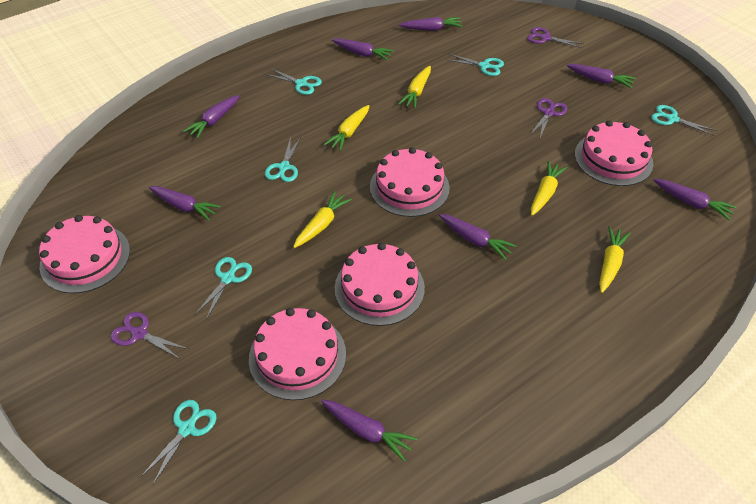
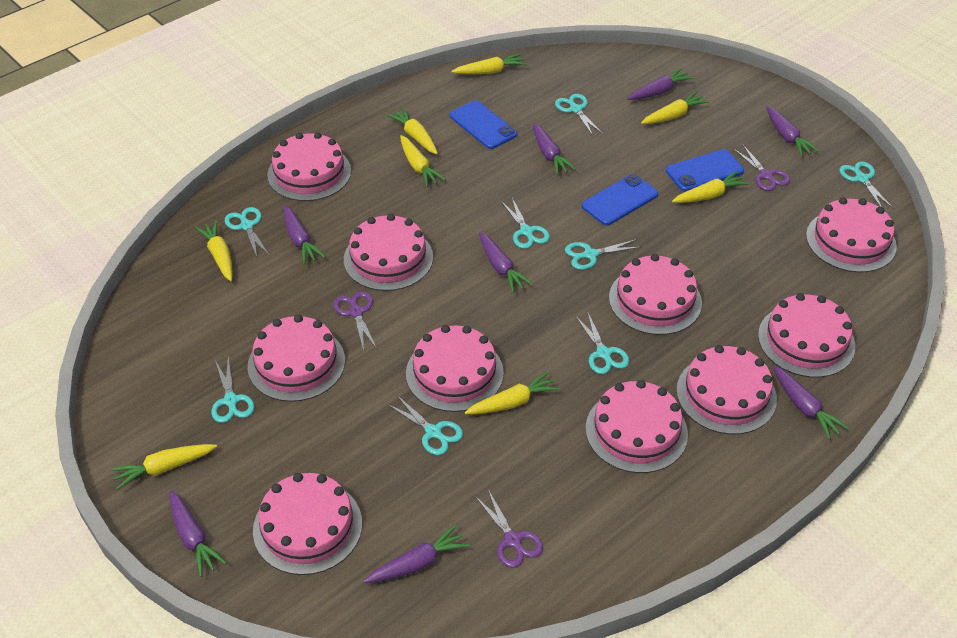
blue phone: 0 -> 3
pink cake: 5 -> 10
turquoise scissors: 6 -> 8
yellow carrot: 5 -> 8

